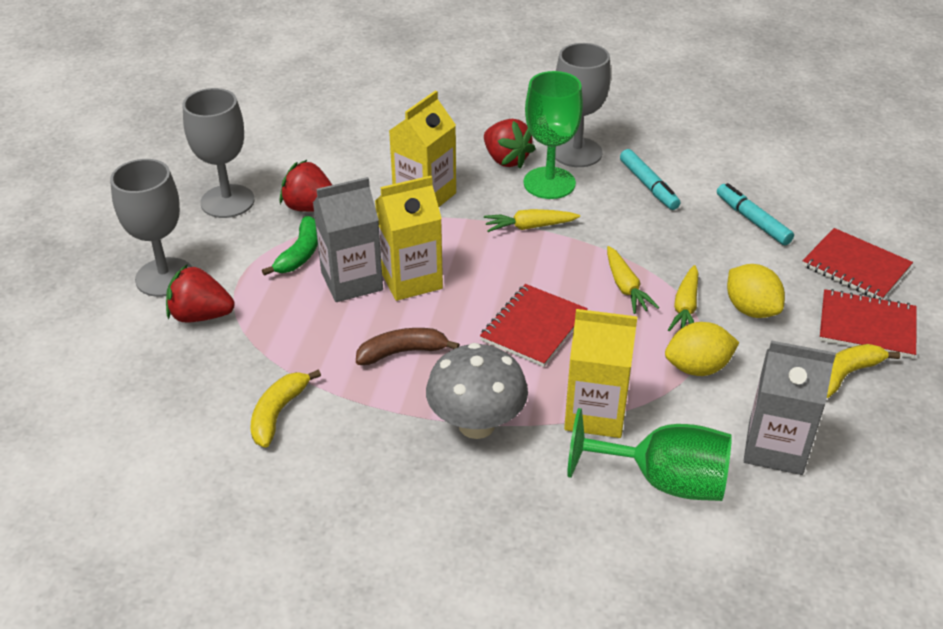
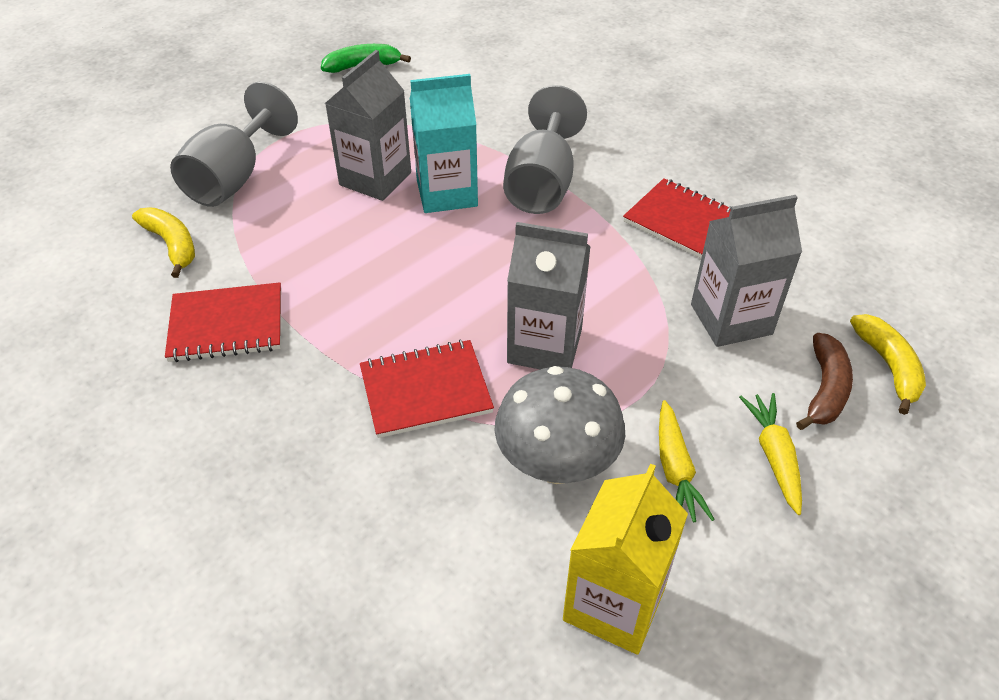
green goblet: 2 -> 0
grey carton: 2 -> 3
grey goblet: 3 -> 2
red strawberry: 3 -> 0
turquoise carton: 0 -> 1
turquoise marker: 2 -> 0
yellow carrot: 3 -> 2
yellow carton: 3 -> 1
yellow lemon: 2 -> 0

